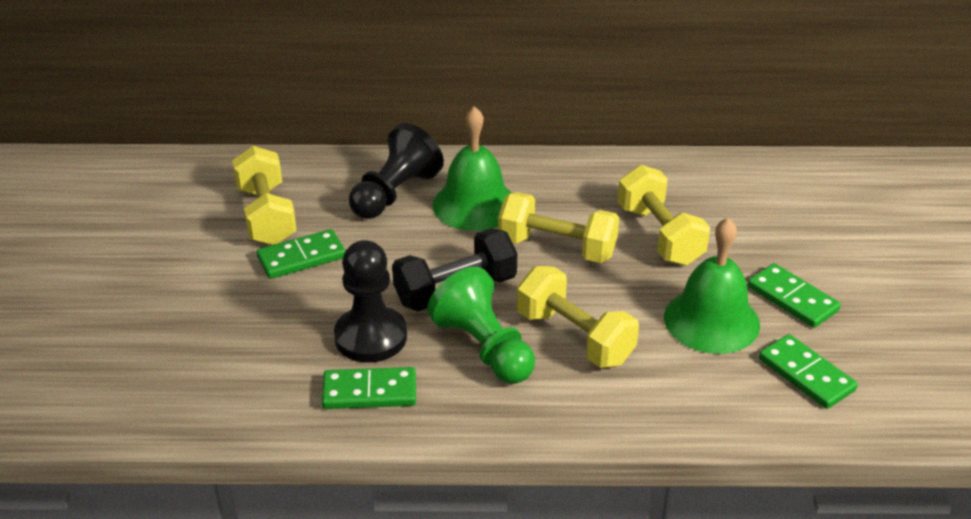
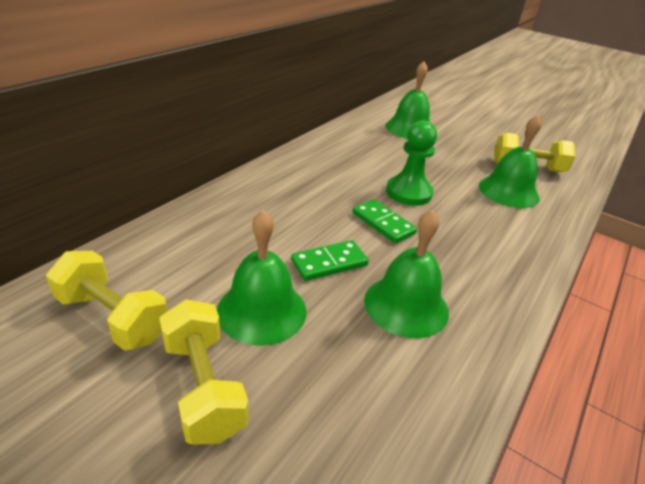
black dumbbell: 1 -> 0
black pawn: 2 -> 0
green bell: 2 -> 4
green domino: 4 -> 2
yellow dumbbell: 4 -> 3

